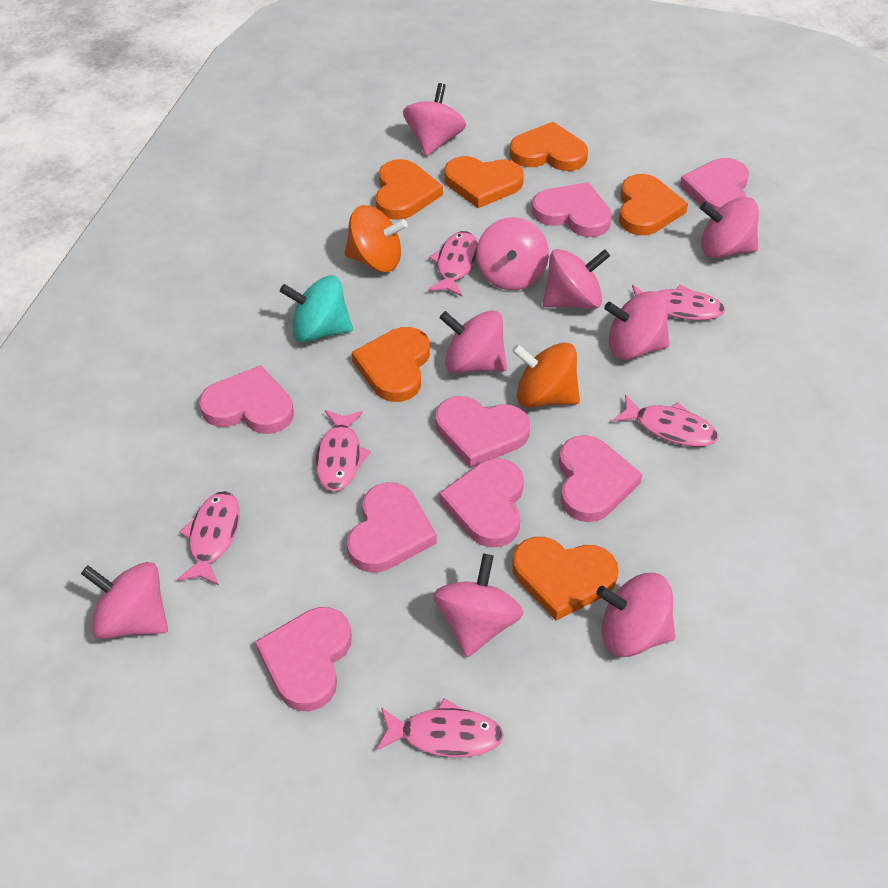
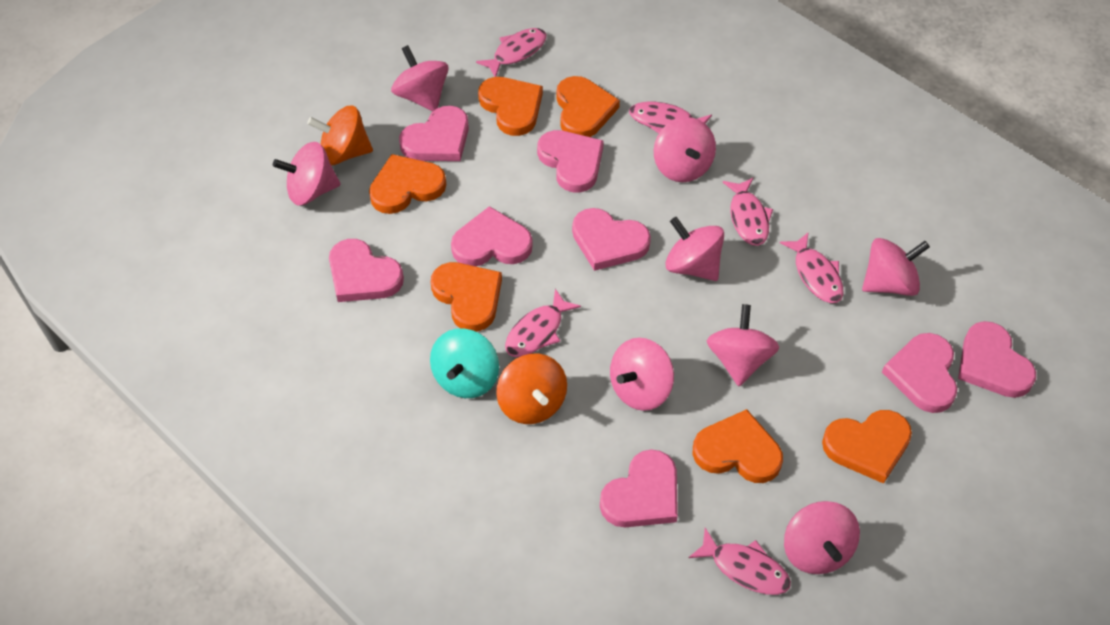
pink spinning top: 9 -> 8

